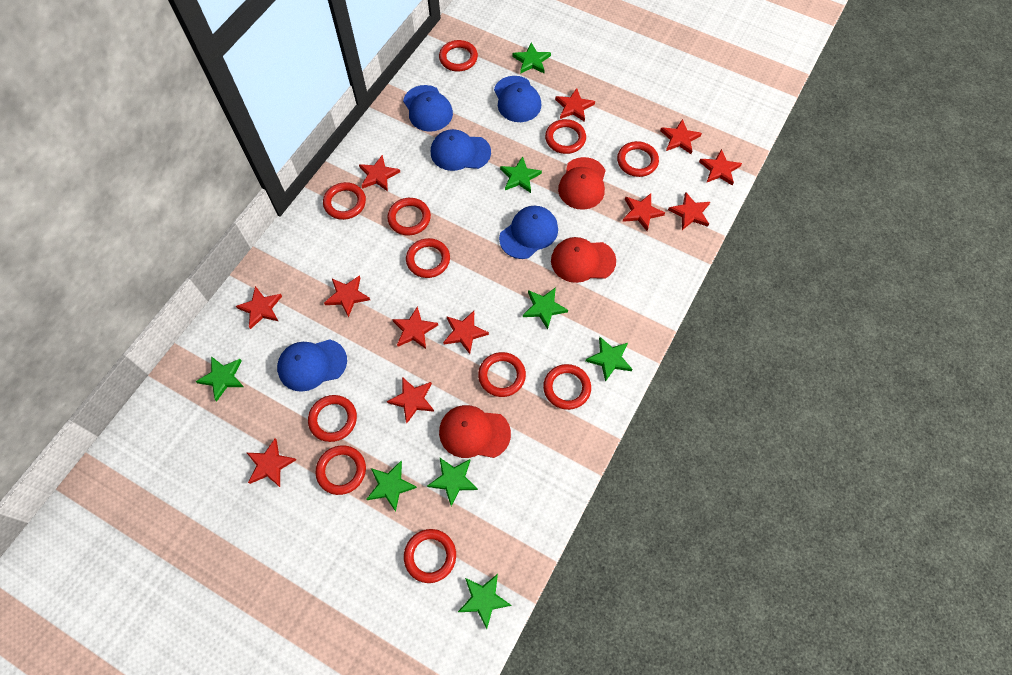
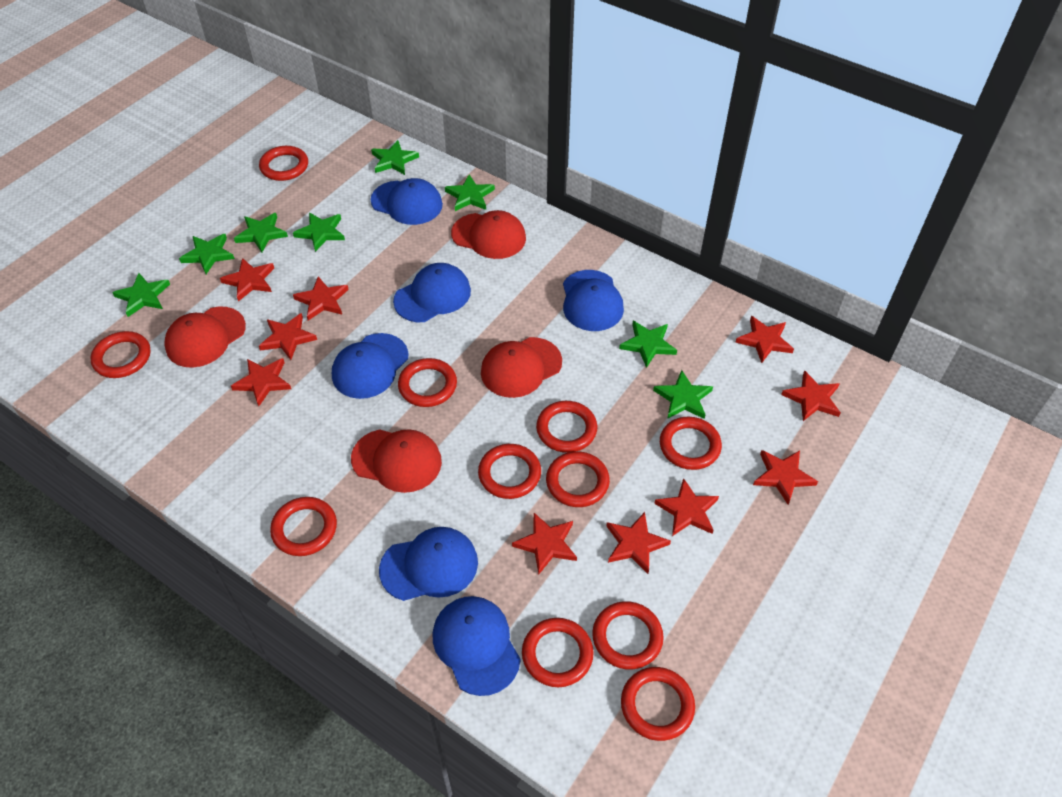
blue cap: 5 -> 6
red cap: 3 -> 4
red star: 12 -> 10

